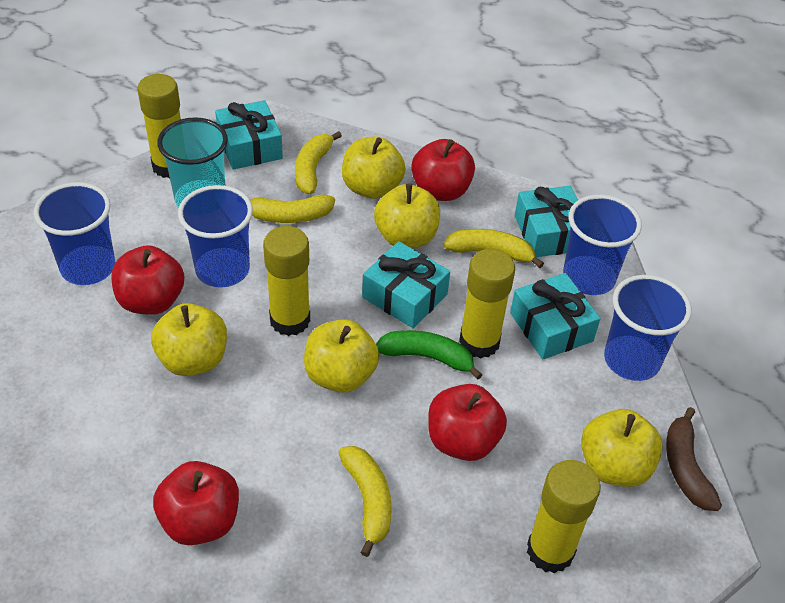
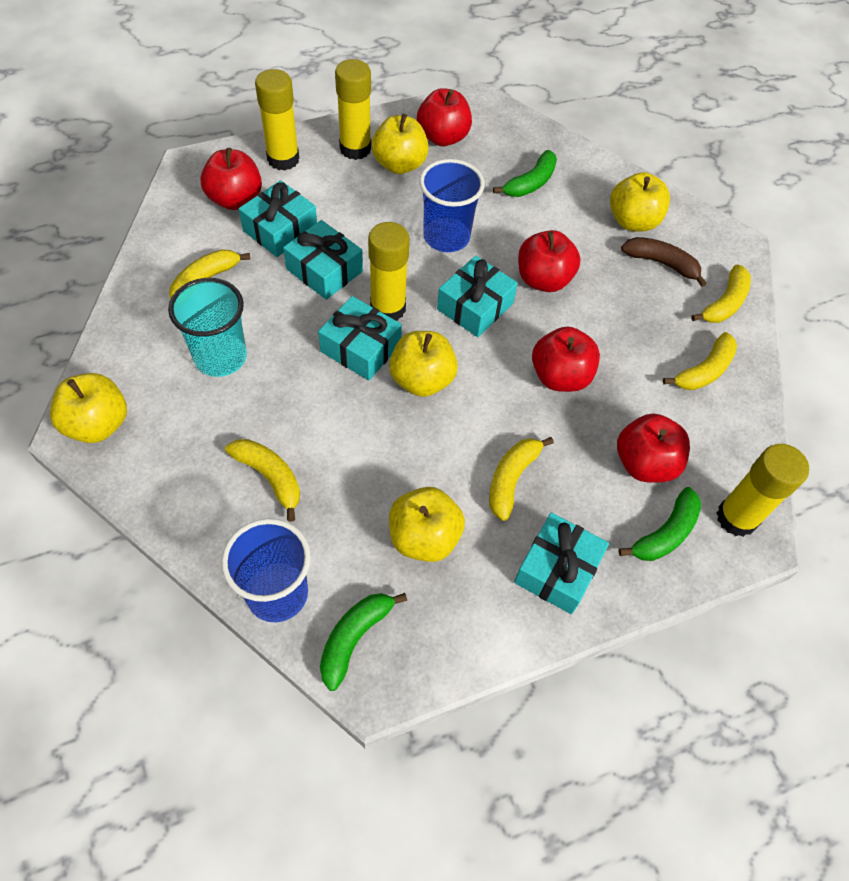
blue cup: 4 -> 2
green banana: 1 -> 3
red apple: 4 -> 5
turquoise gift: 4 -> 5
yellow banana: 4 -> 5

